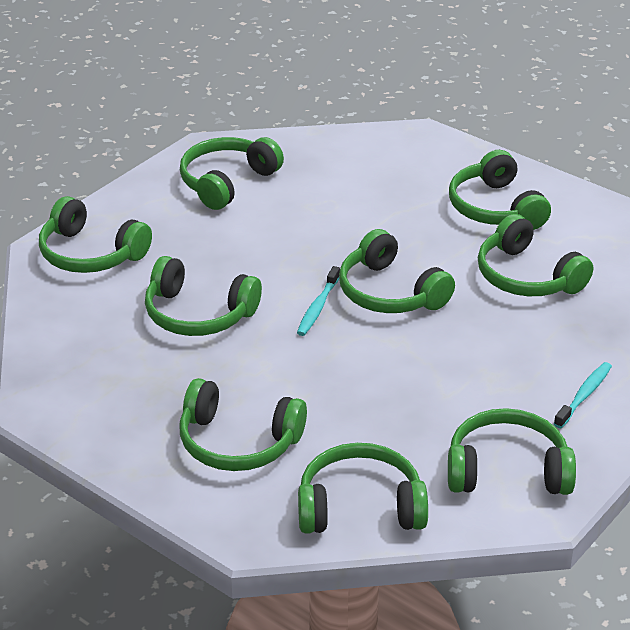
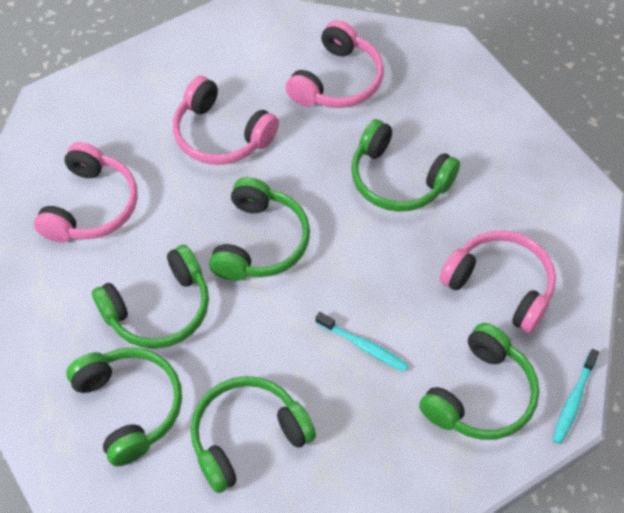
green headphones: 9 -> 6
pink headphones: 0 -> 4

